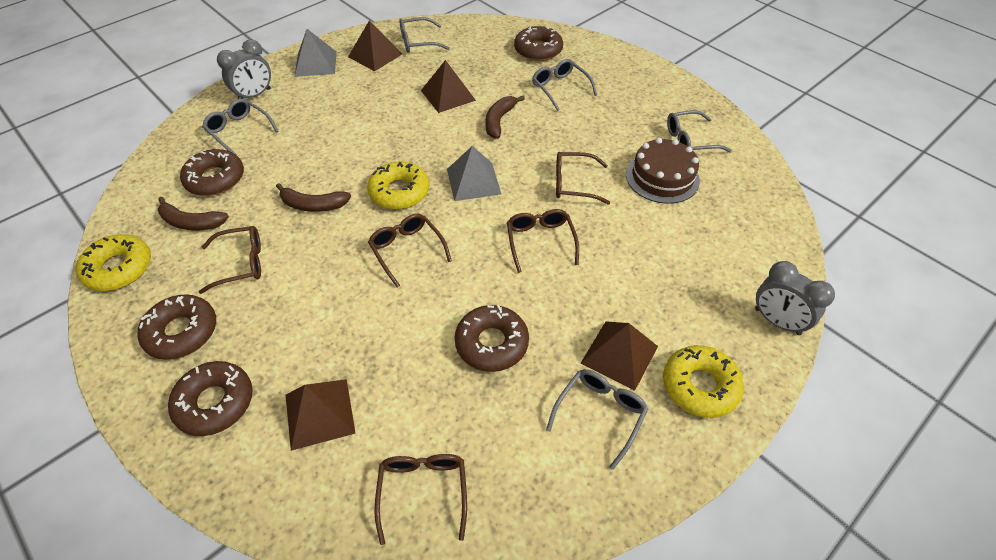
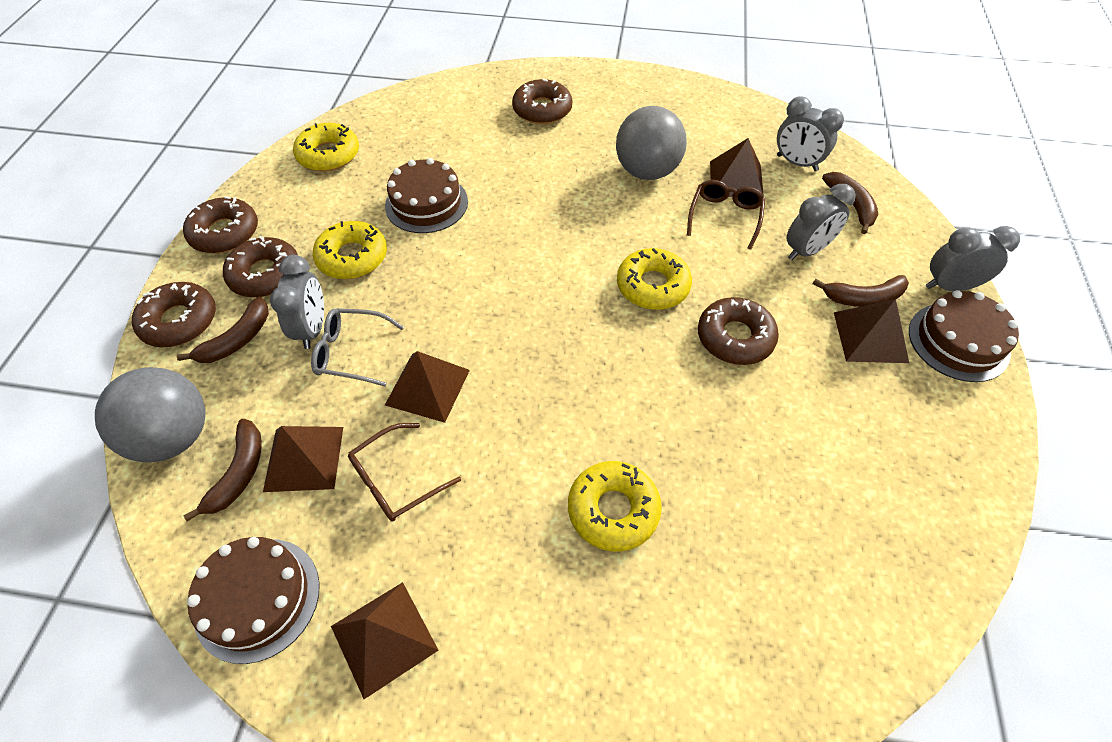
brown banana: 3 -> 4
brown cake: 1 -> 3
brown glasses: 5 -> 2
brown pyramid: 4 -> 5
grey ball: 0 -> 2
grey clock: 2 -> 4
grey glasses: 5 -> 1
grey pyramid: 2 -> 0
yellow donut: 3 -> 4

